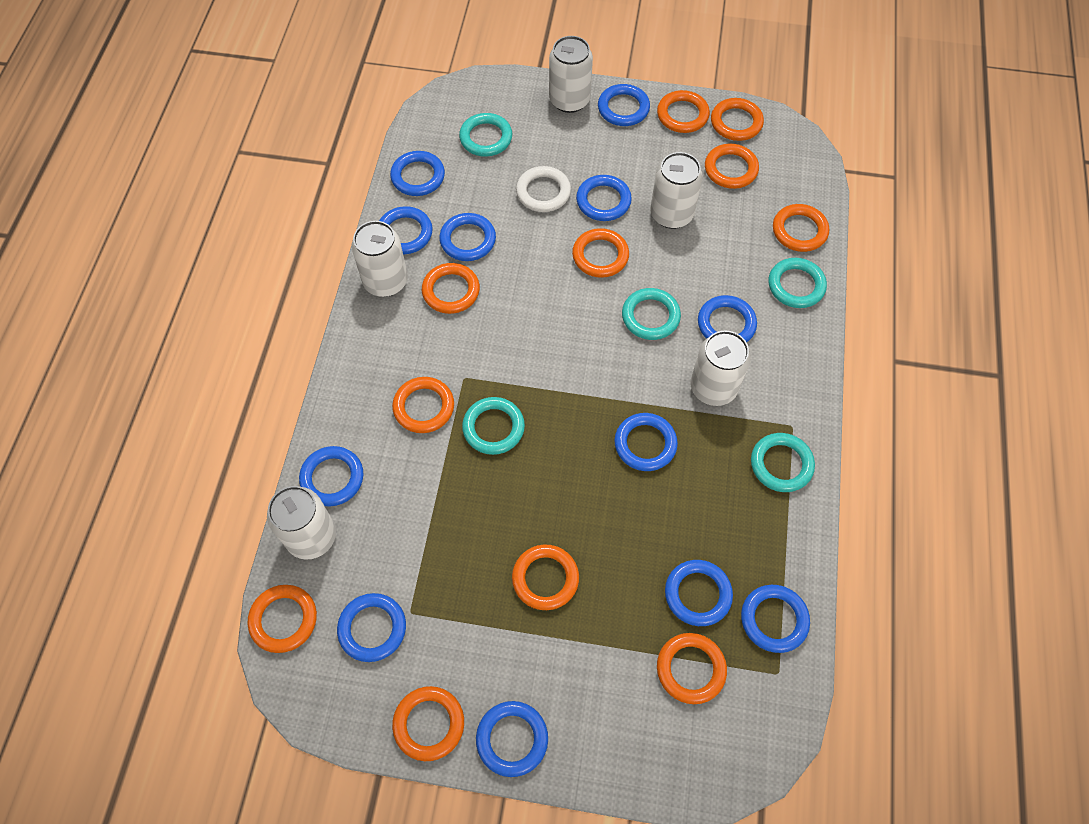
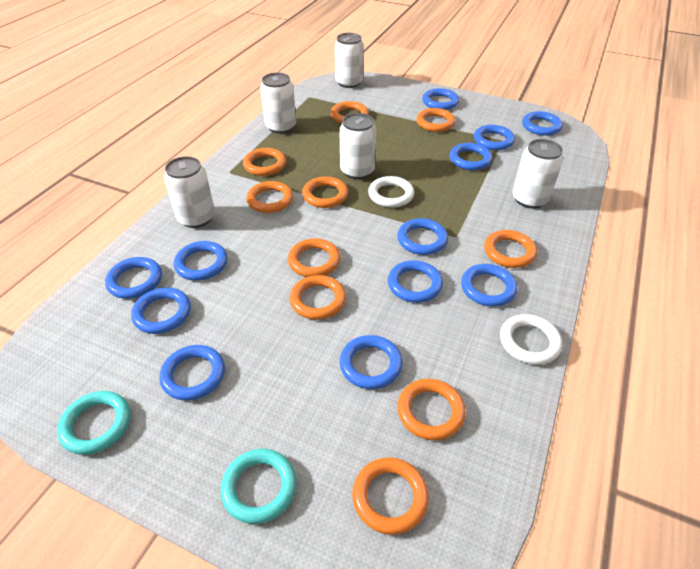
orange ring: 11 -> 10
turquoise ring: 5 -> 2
white ring: 1 -> 2

